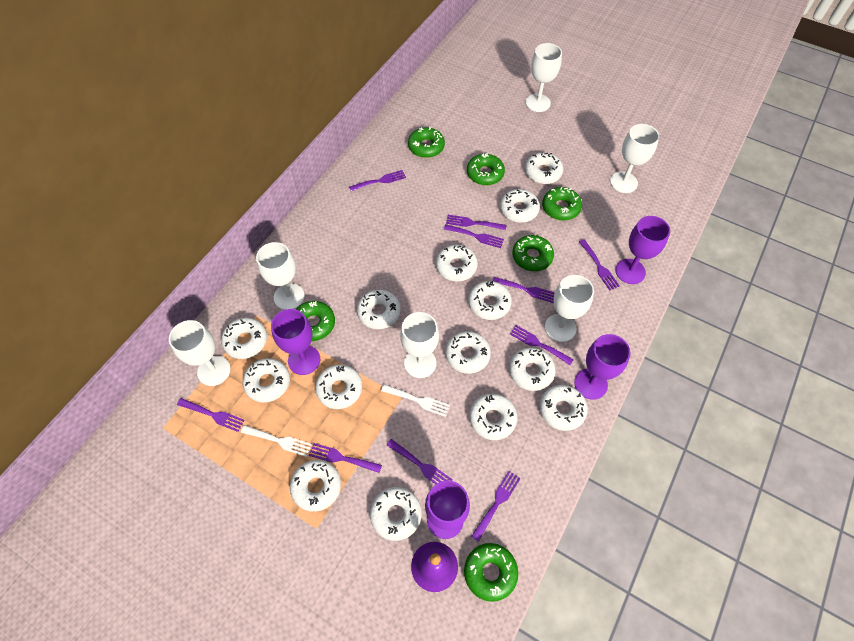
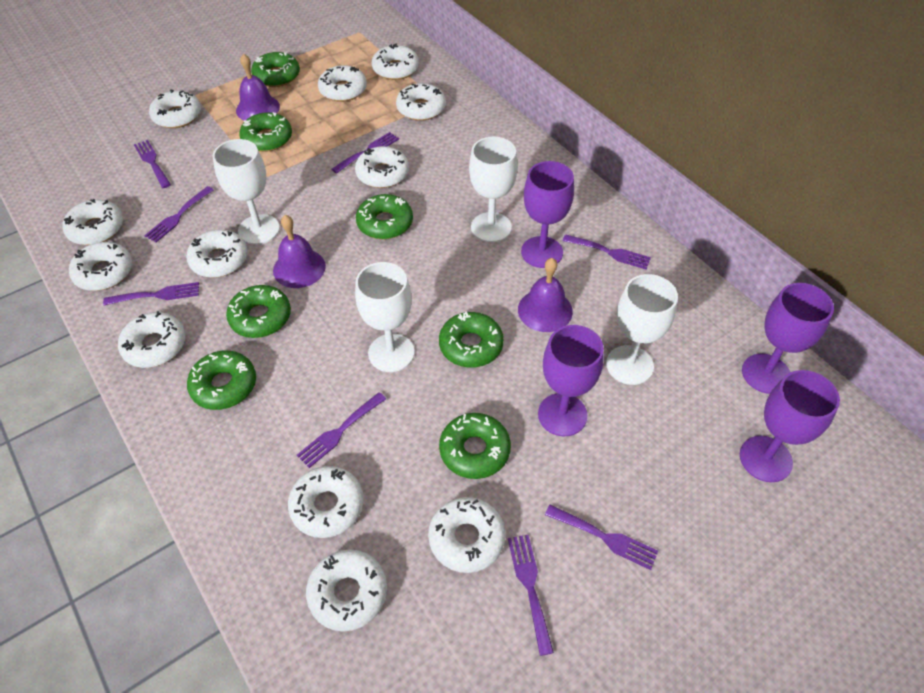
green donut: 6 -> 7
purple bell: 1 -> 3
purple fork: 10 -> 8
white donut: 14 -> 12
white fork: 2 -> 0
white goblet: 6 -> 4

